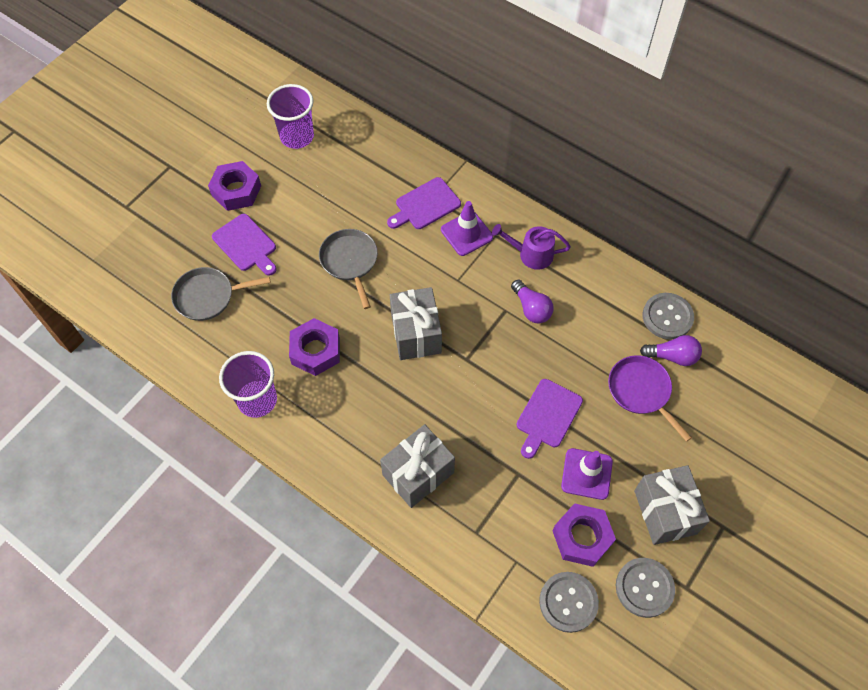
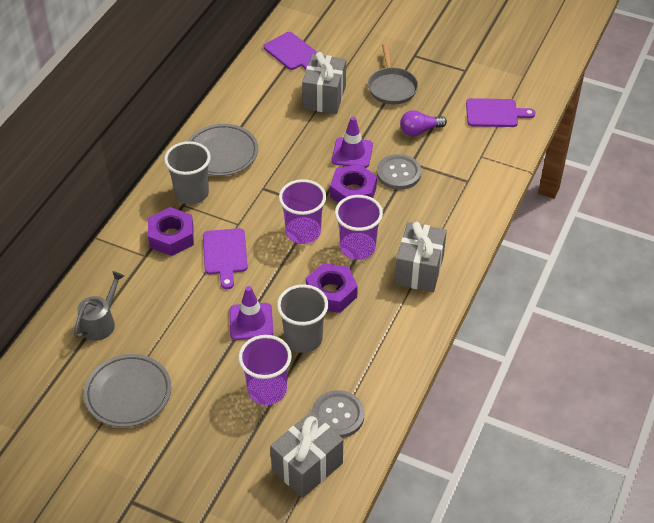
grey button: 3 -> 2
grey cup: 0 -> 2
grey pan: 2 -> 1
grey plate: 0 -> 2
grey watering can: 0 -> 1
purple cup: 2 -> 3
purple light bulb: 2 -> 1
purple pan: 1 -> 0
purple watering can: 1 -> 0

